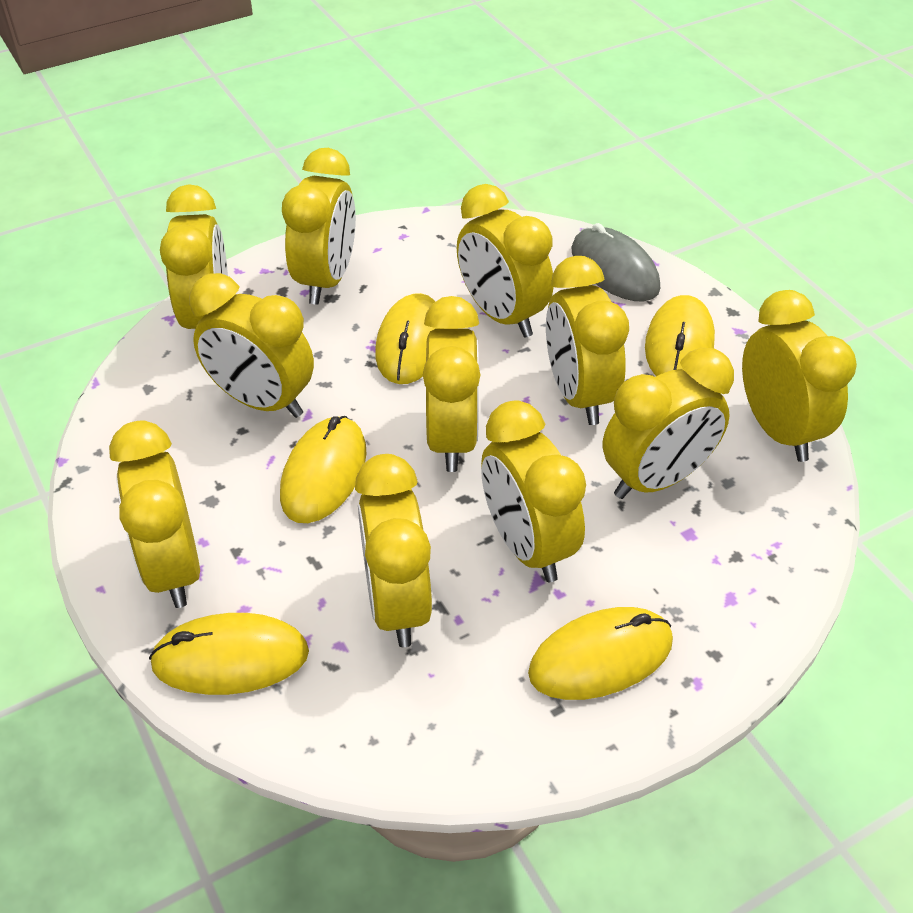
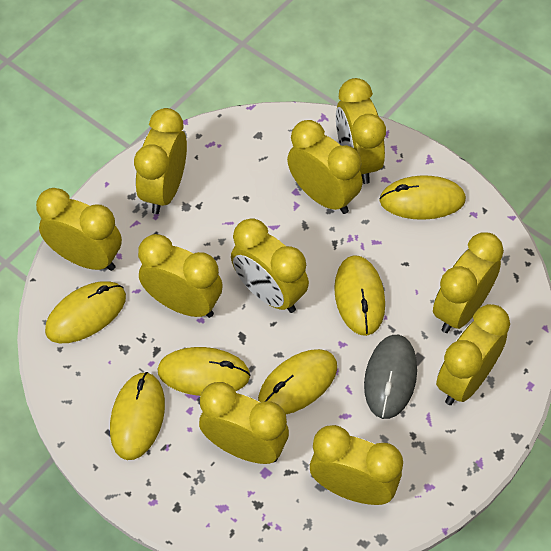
yellow clock: 11 -> 10
yellow mouse: 5 -> 6

